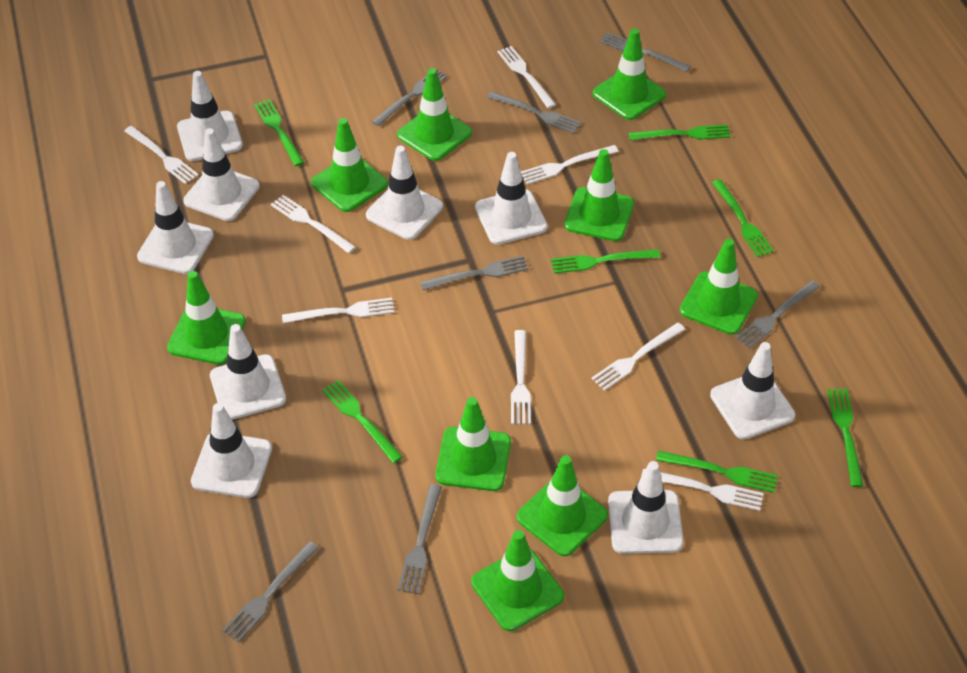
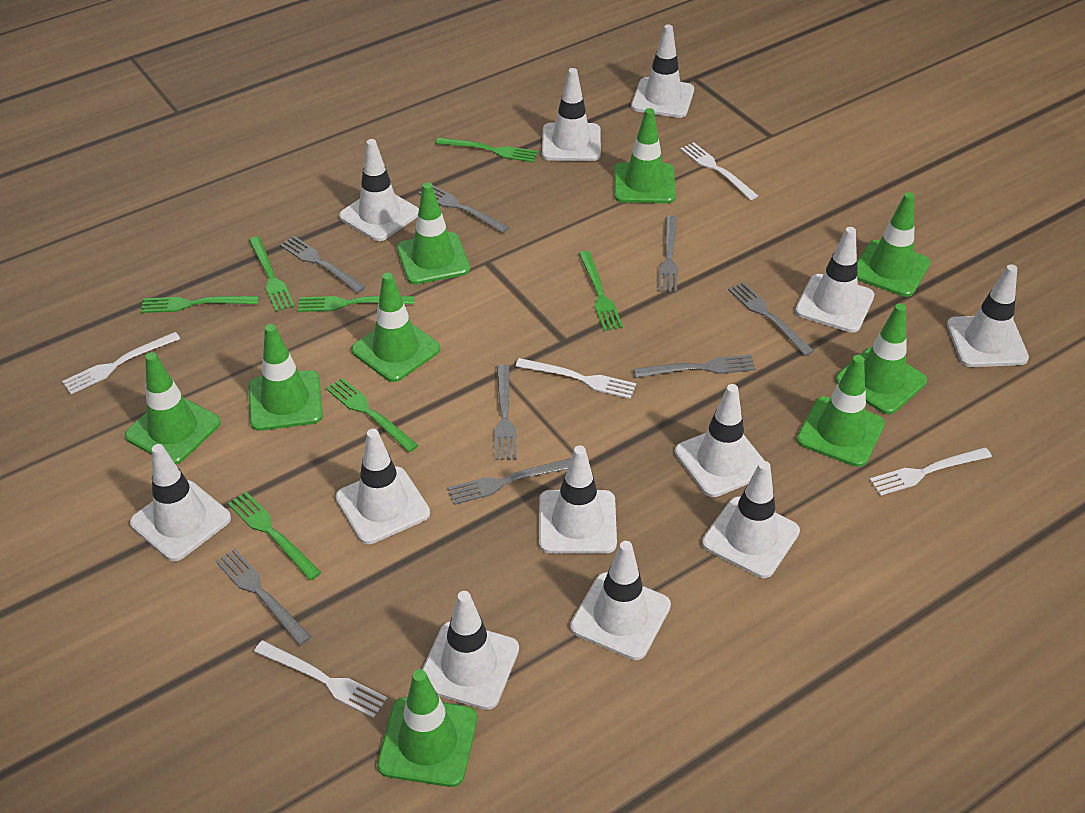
grey fork: 7 -> 8
white fork: 8 -> 5
white traffic cone: 9 -> 12

